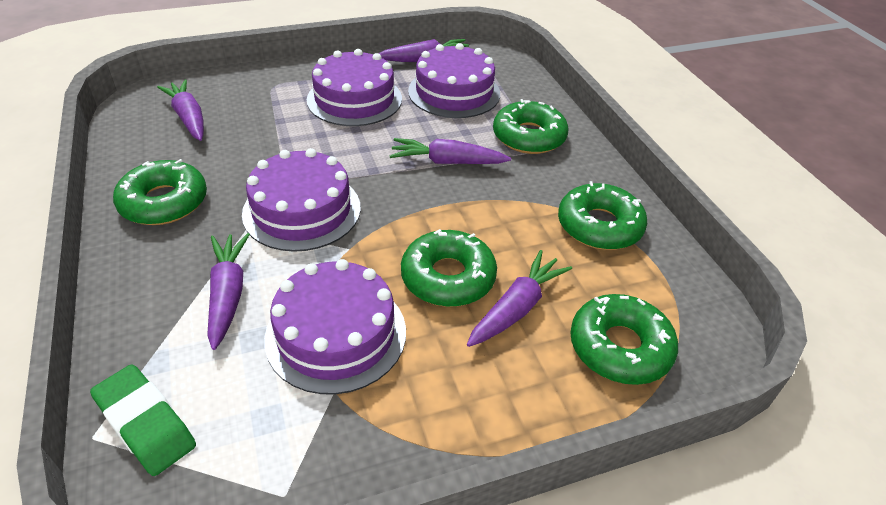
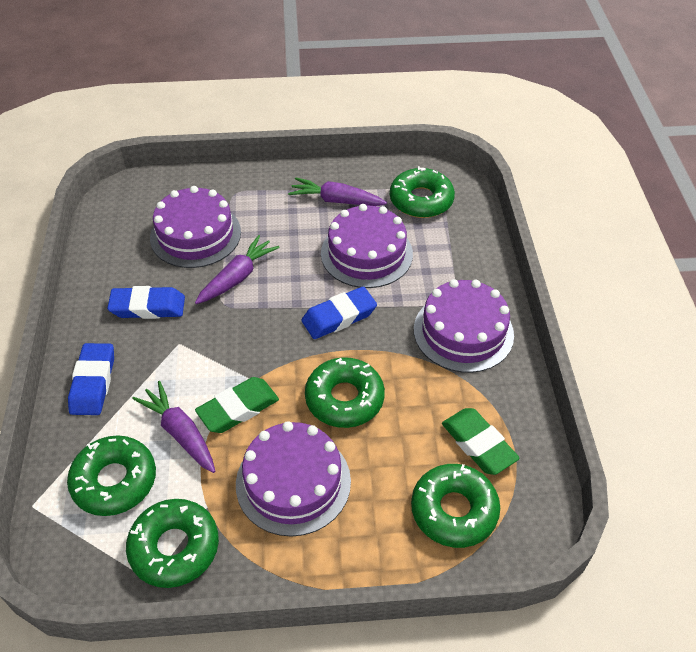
blue eraser: 0 -> 3
green eraser: 1 -> 2
purple carrot: 5 -> 3

